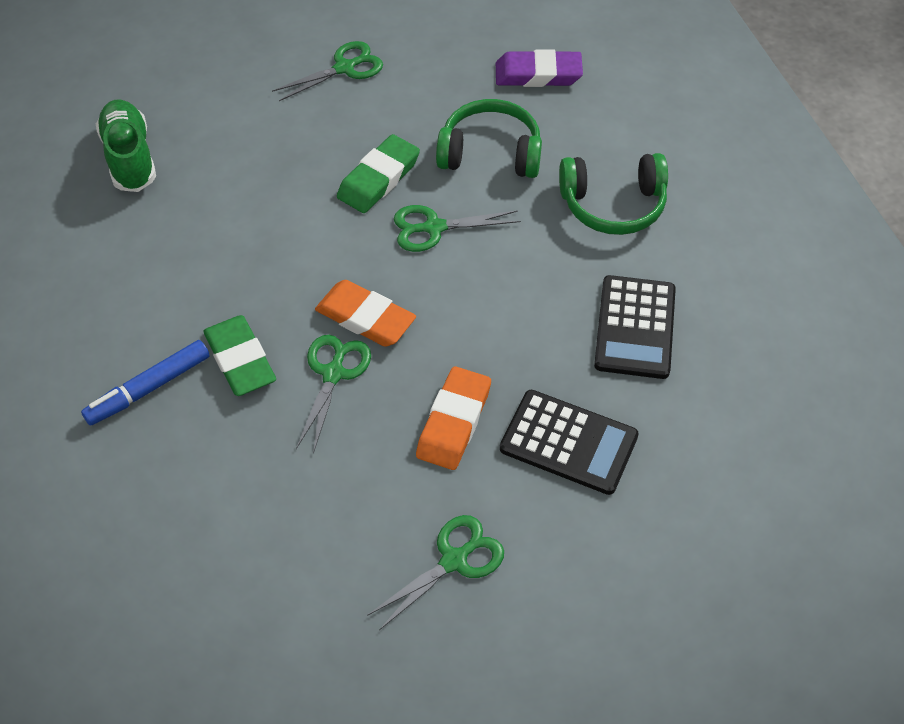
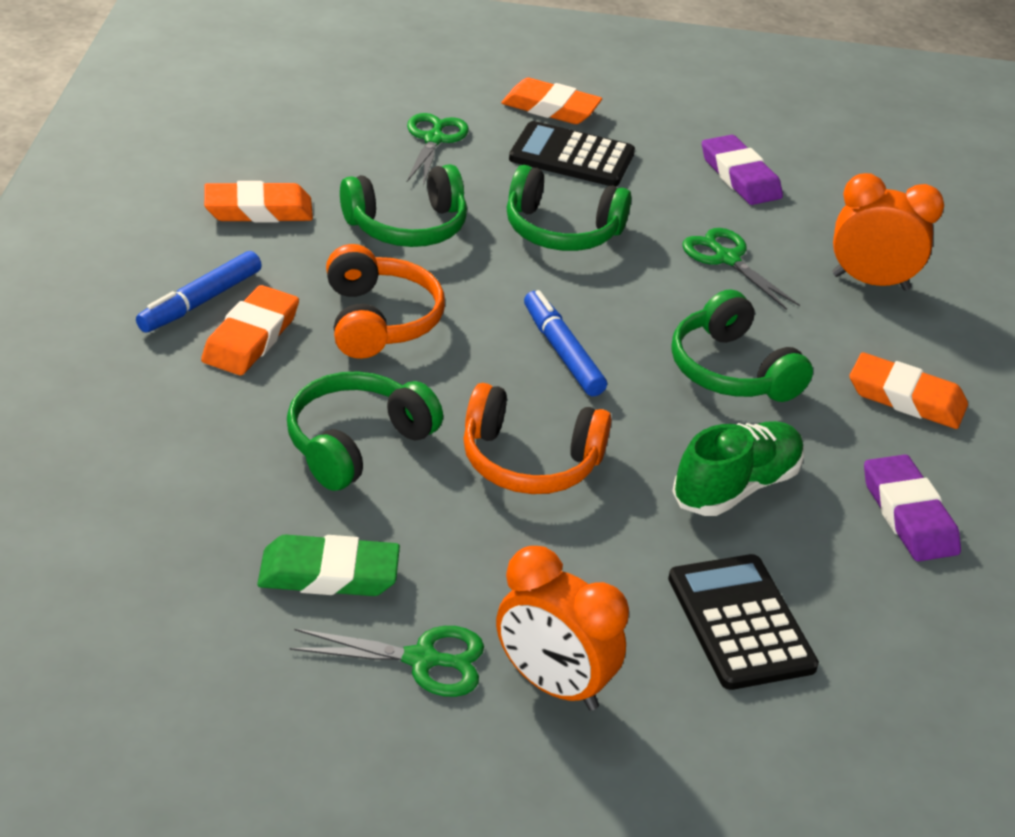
blue marker: 1 -> 2
green eraser: 2 -> 1
green headphones: 2 -> 4
green scissors: 4 -> 3
orange clock: 0 -> 2
orange eraser: 2 -> 4
orange headphones: 0 -> 2
purple eraser: 1 -> 2

